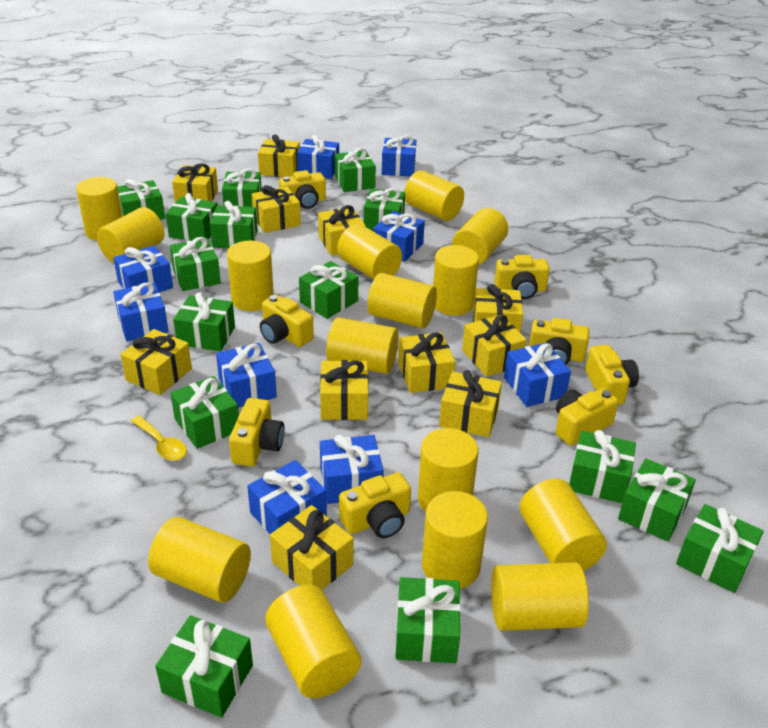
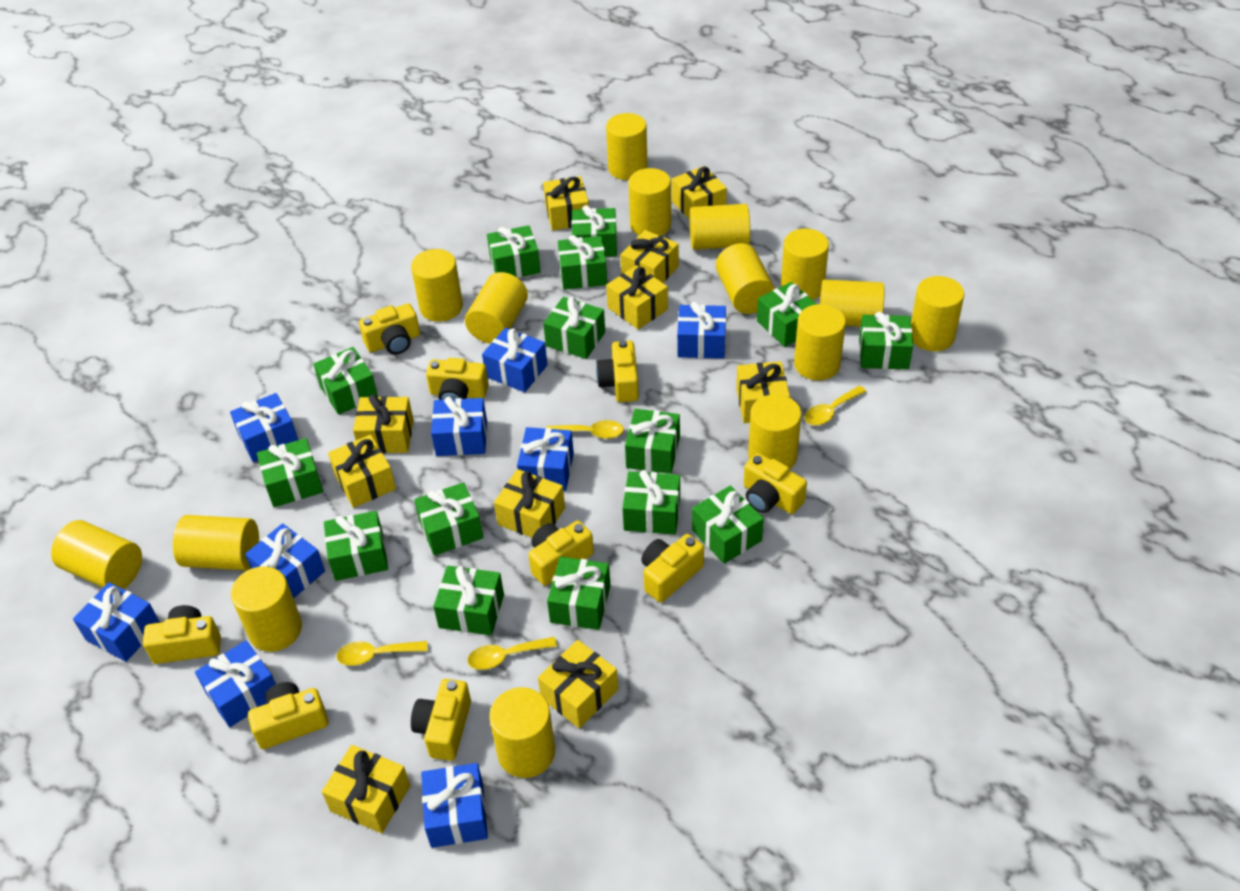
yellow camera: 8 -> 9
yellow gift: 11 -> 10
yellow spoon: 1 -> 4

